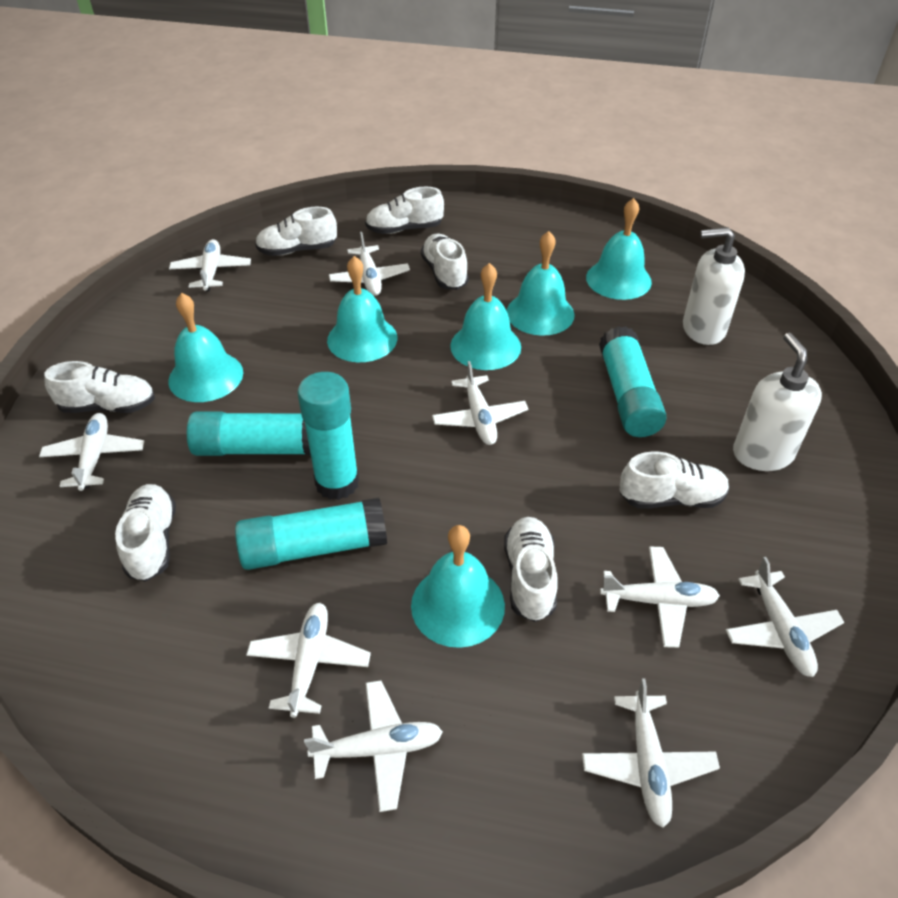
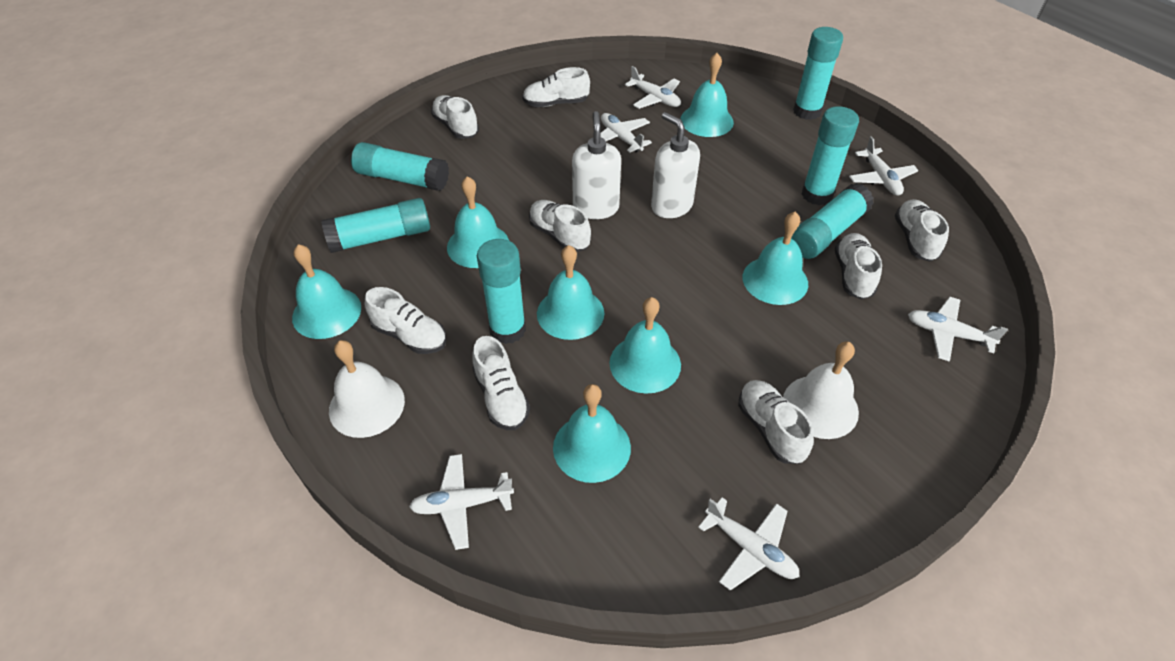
turquoise bell: 6 -> 7
turquoise glue stick: 4 -> 6
white bell: 0 -> 2
white plane: 9 -> 6
white shoe: 7 -> 8

